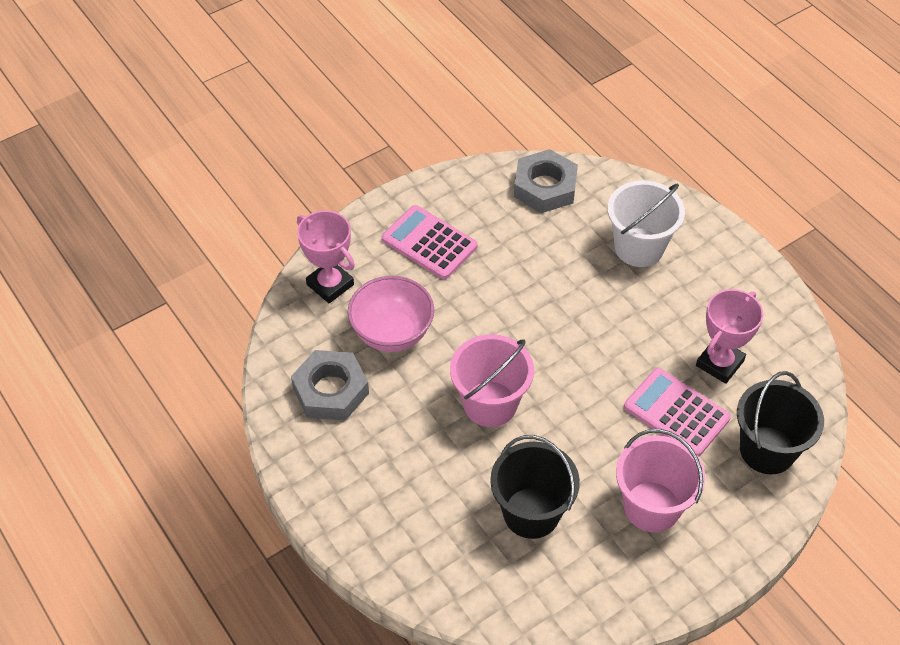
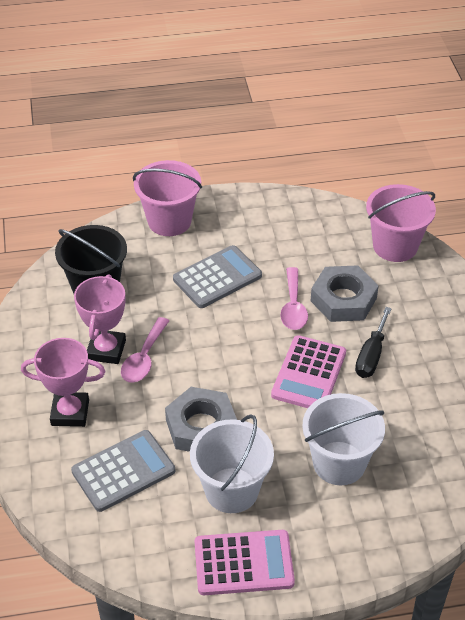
black bucket: 2 -> 1
black screwdriver: 0 -> 1
grey calculator: 0 -> 2
pink bowl: 1 -> 0
pink spoon: 0 -> 2
white bucket: 1 -> 2

